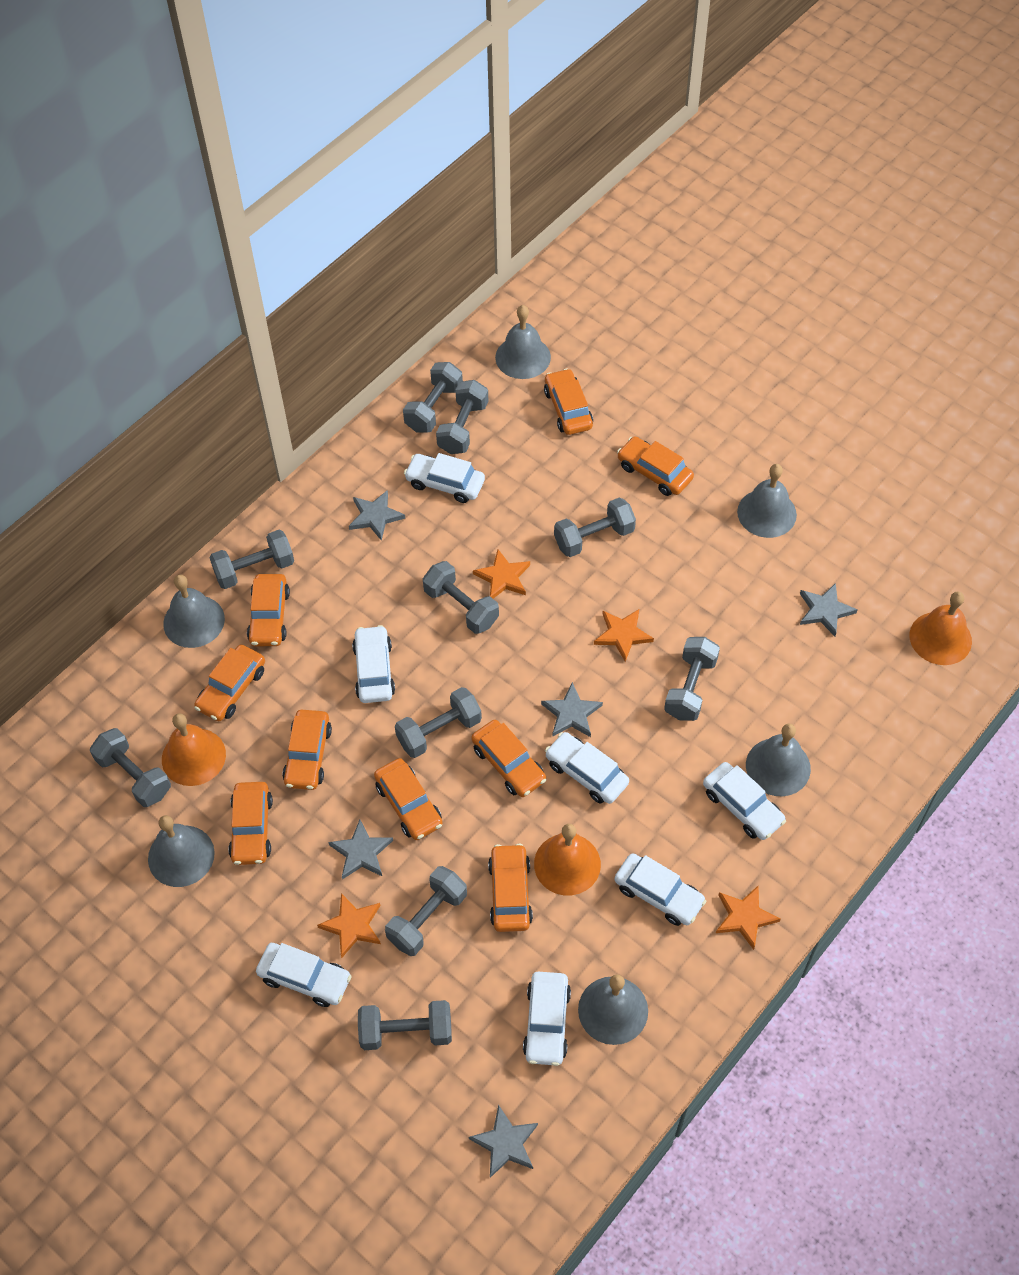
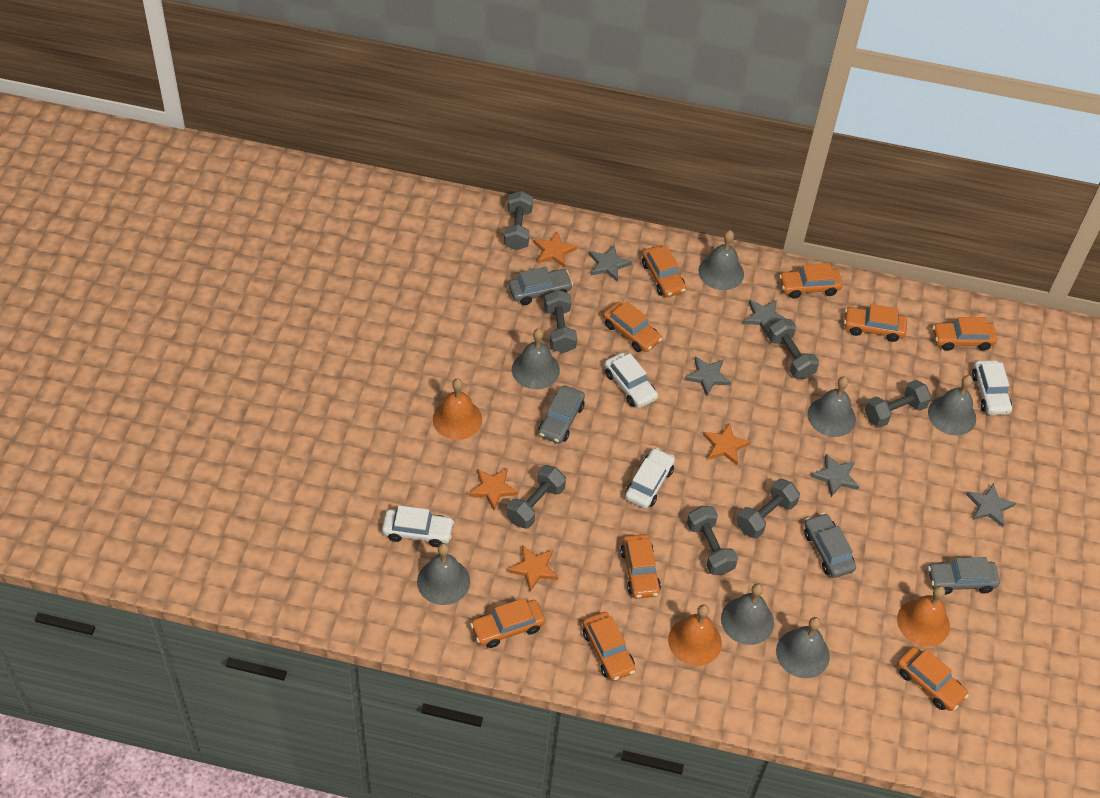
grey bell: 6 -> 7
grey car: 0 -> 4
grey dumbbell: 10 -> 7
white car: 7 -> 4

